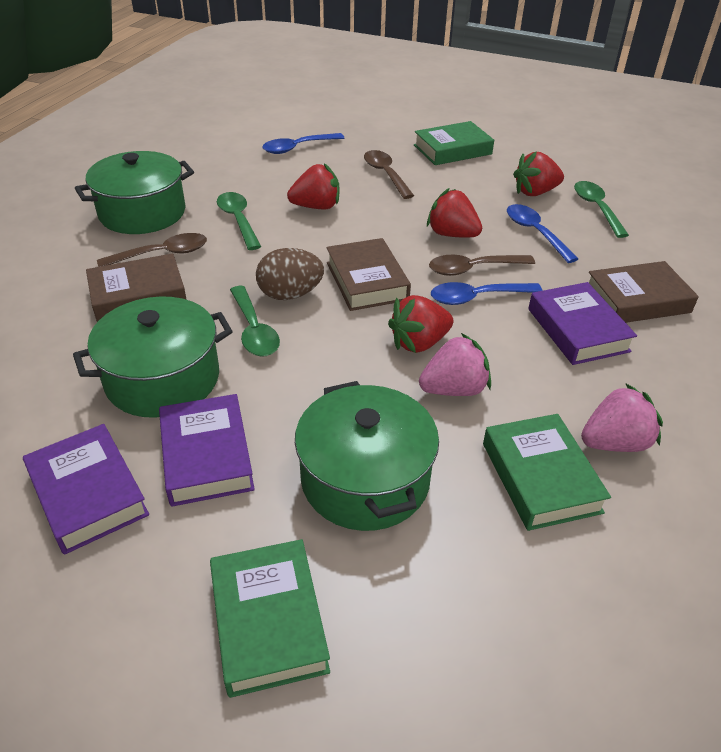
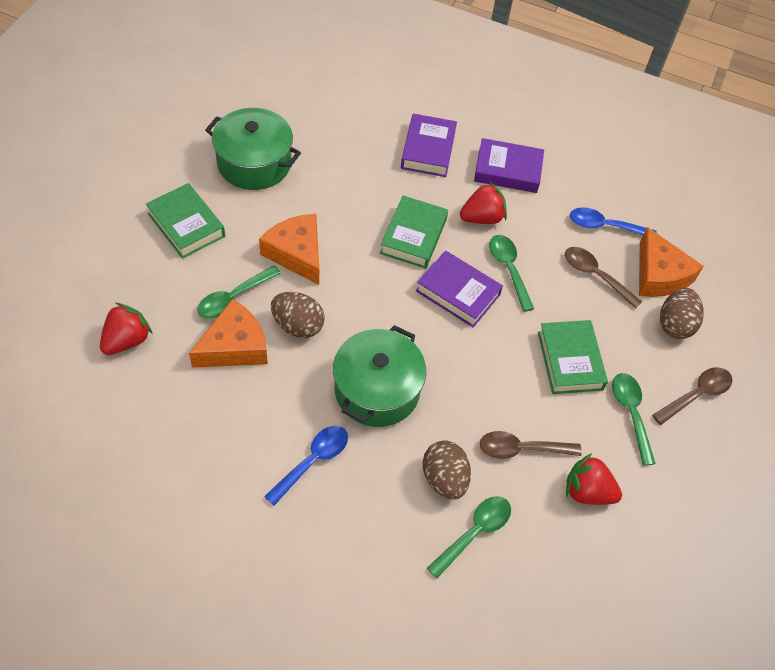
blue spoon: 3 -> 2
brown book: 3 -> 0
brown egg: 1 -> 3
green pot: 3 -> 2
green spoon: 3 -> 4
orange cheese: 0 -> 3
pink strawberry: 2 -> 0
red strawberry: 4 -> 3

